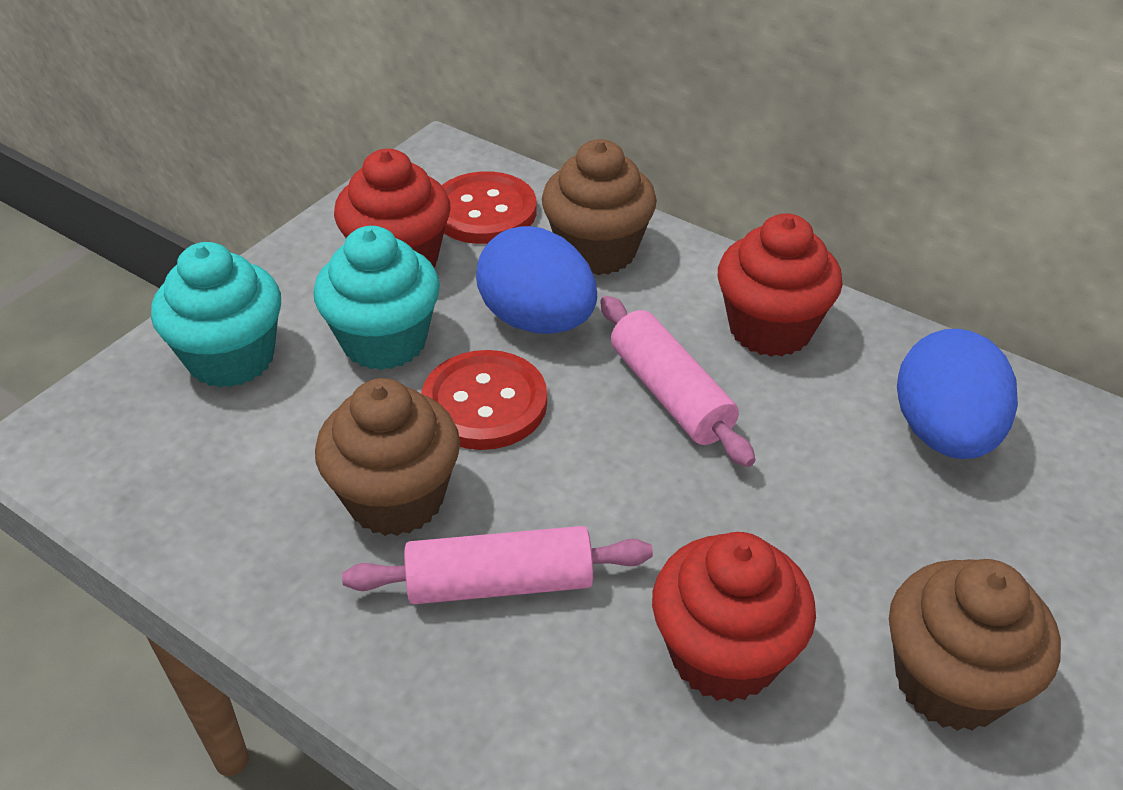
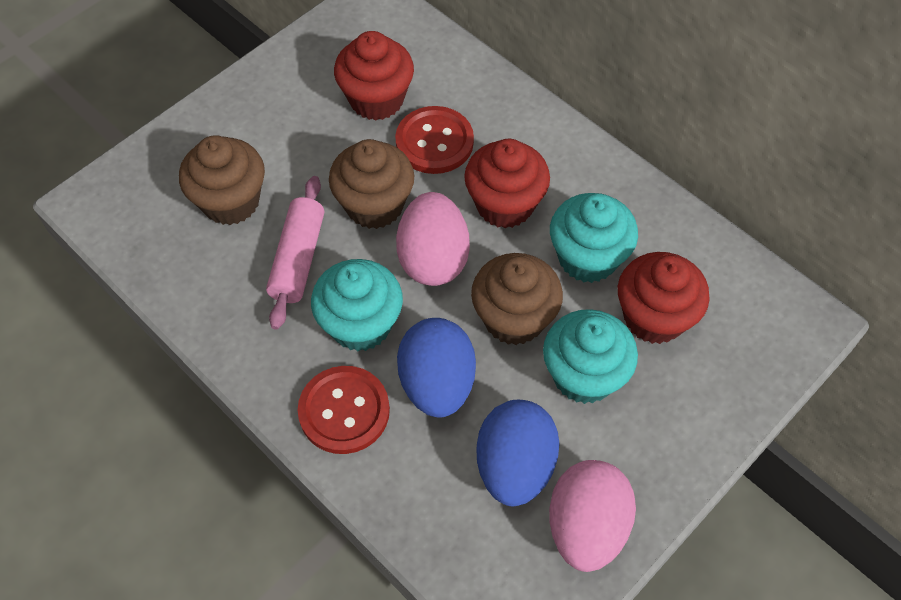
pink egg: 0 -> 2
pink rolling pin: 2 -> 1
turquoise cupcake: 2 -> 3

